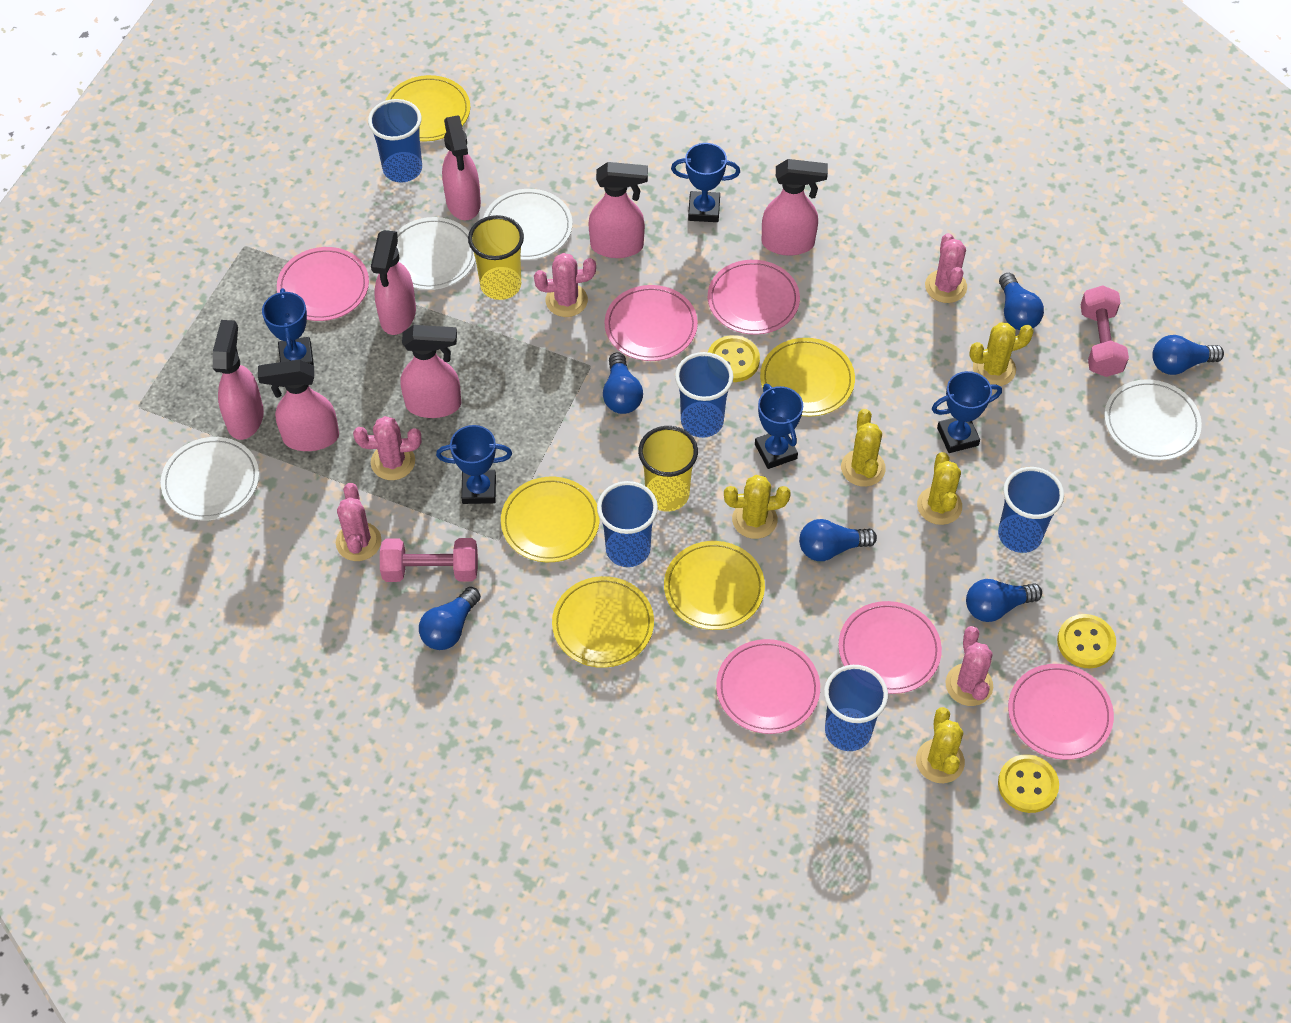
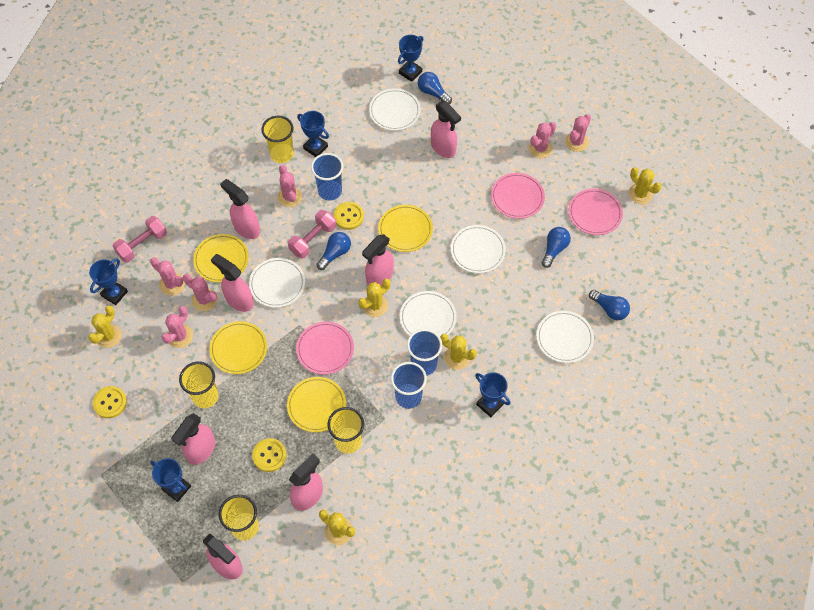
blue cup: 5 -> 3
blue light bulb: 6 -> 4
pink cactus: 5 -> 6
pink plate: 6 -> 3
white plate: 4 -> 5
yellow cup: 2 -> 4
yellow plate: 5 -> 4

